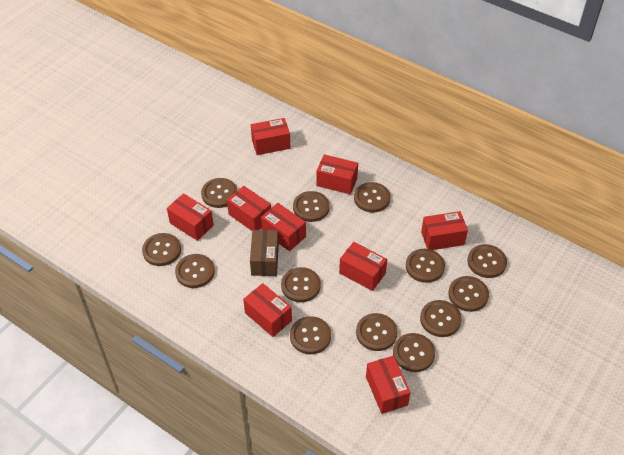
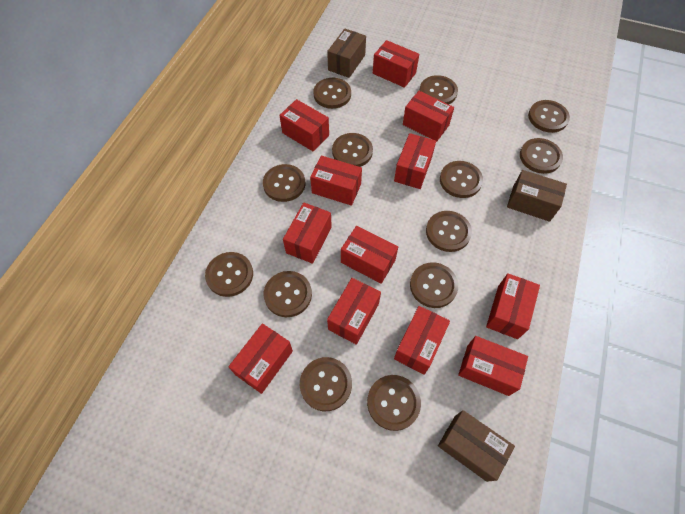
brown box: 1 -> 3
red box: 9 -> 12

